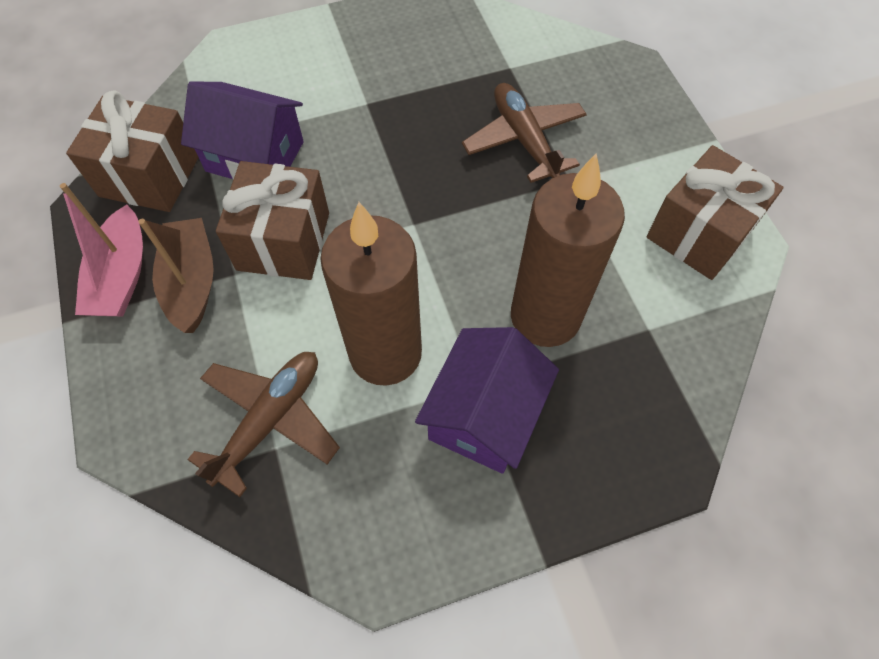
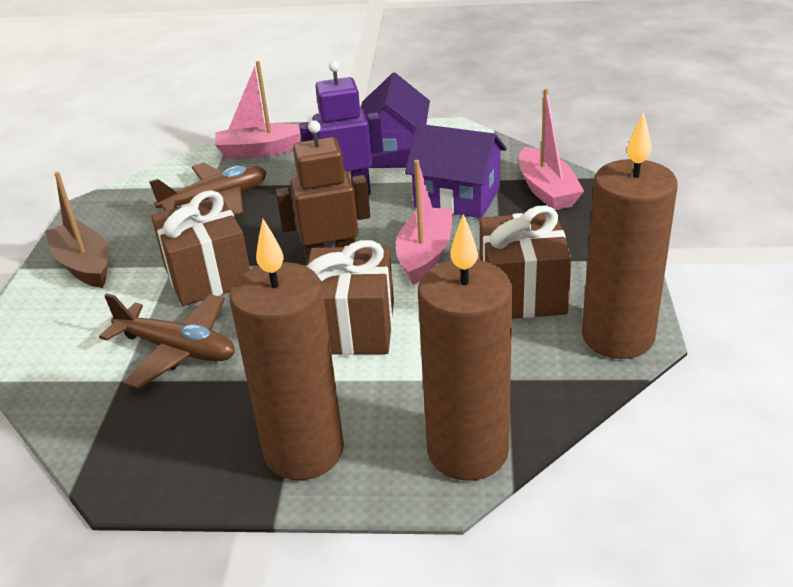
brown candle: 2 -> 3
brown robot: 0 -> 1
pink boat: 1 -> 3
purple robot: 0 -> 1

